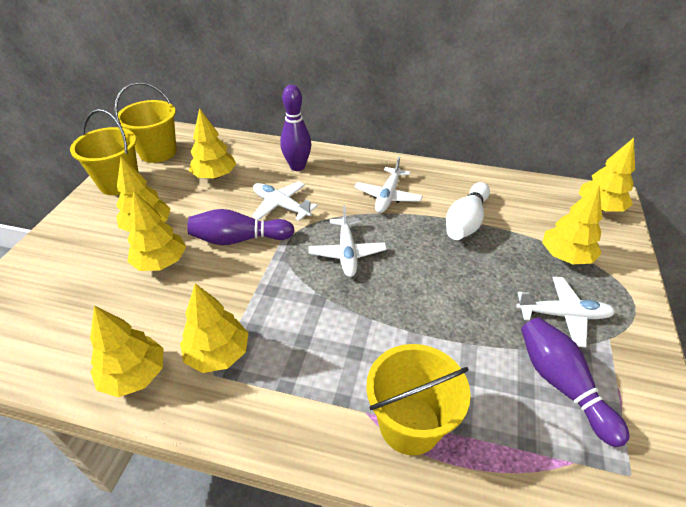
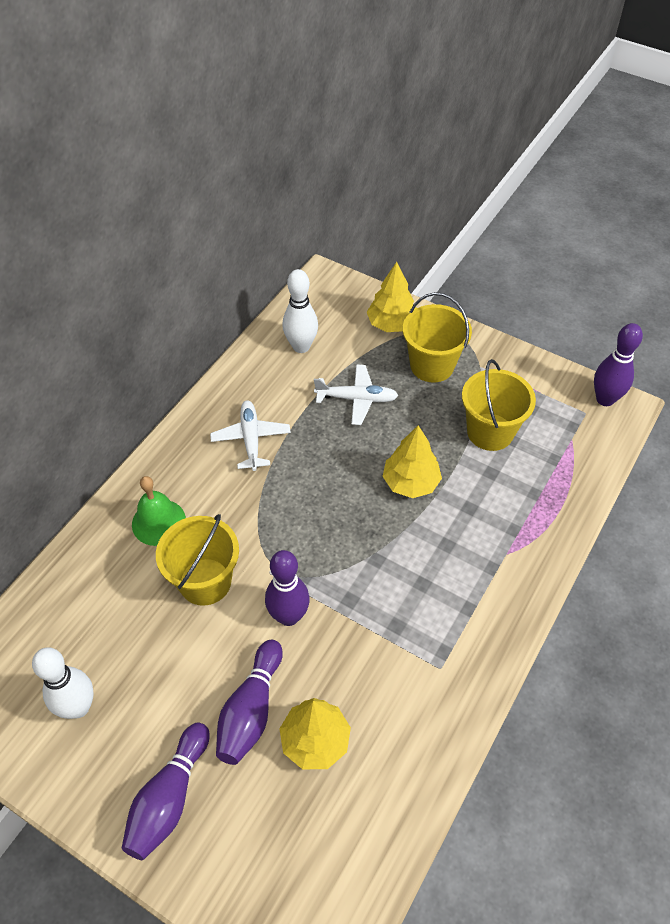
green bell: 0 -> 1
purple bowling pin: 3 -> 4
white bowling pin: 1 -> 2
white plane: 4 -> 2
yellow tree: 7 -> 3

